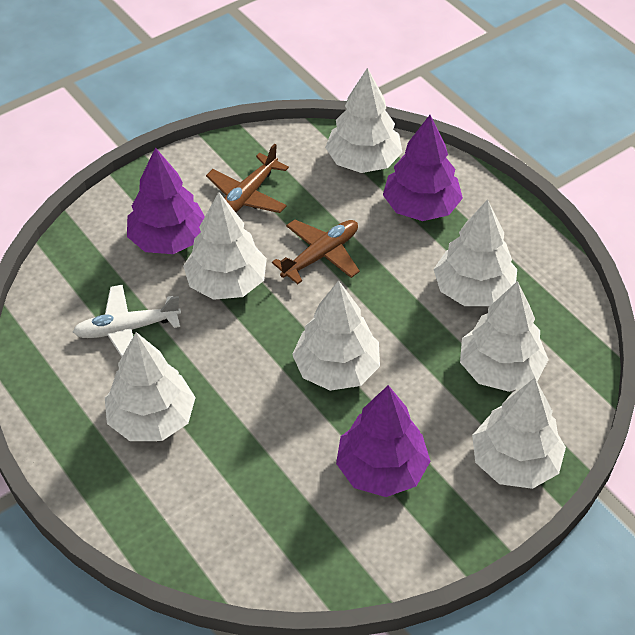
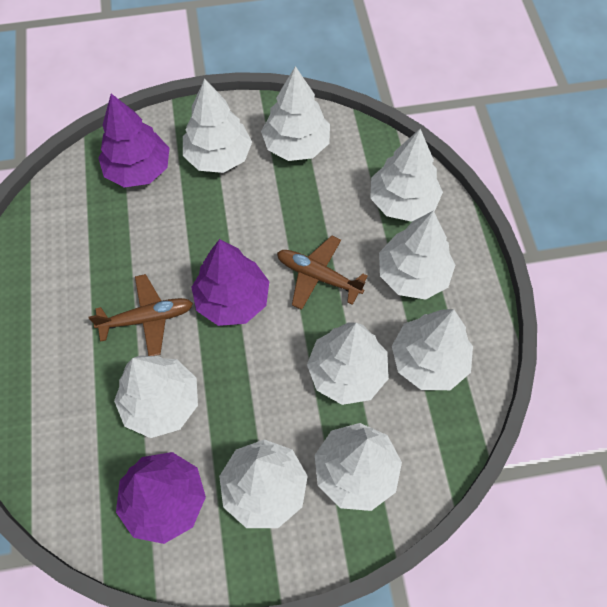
white plane: 1 -> 0
white tree: 7 -> 9

